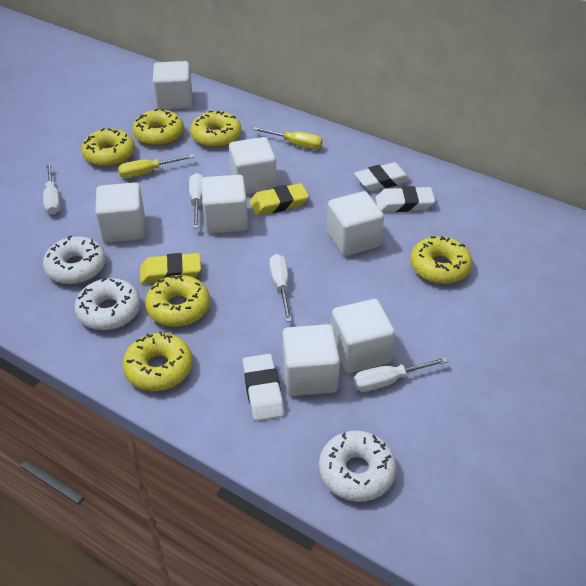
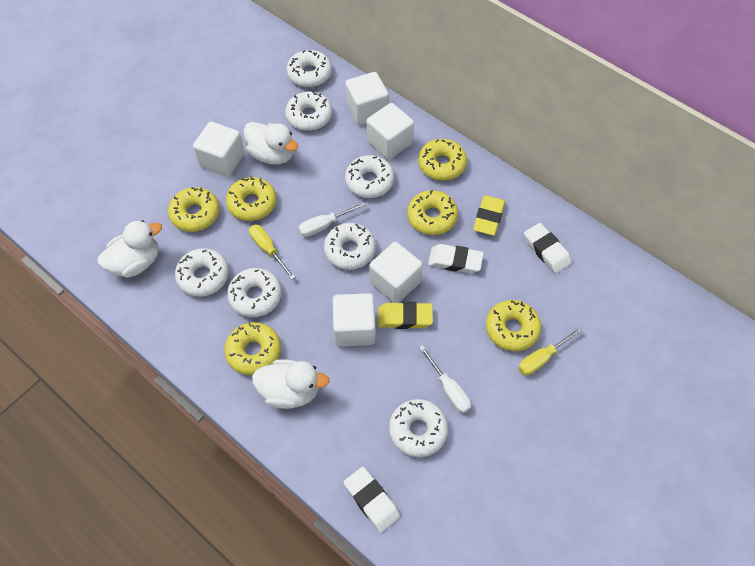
white cube: 7 -> 5
white donut: 3 -> 7
white duck: 0 -> 3
white screwdriver: 4 -> 2

